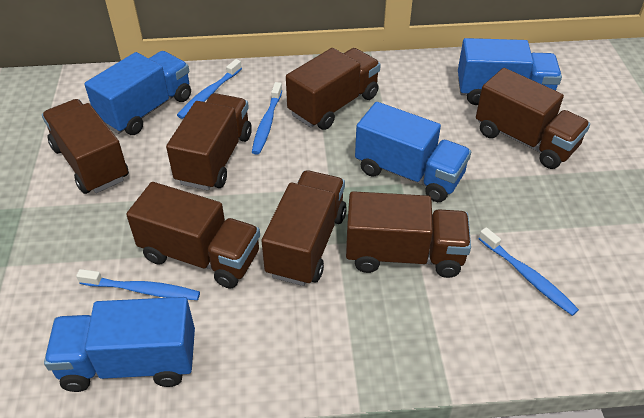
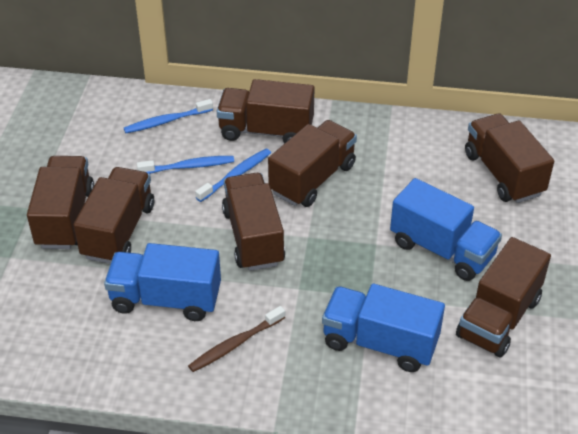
blue toothbrush: 4 -> 3
blue truck: 4 -> 3
brown toothbrush: 0 -> 1

